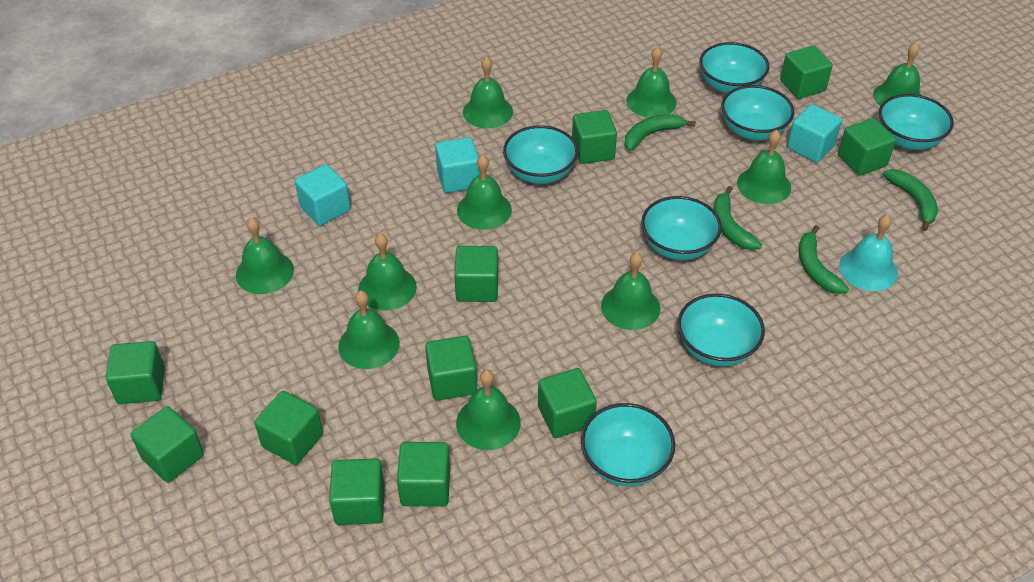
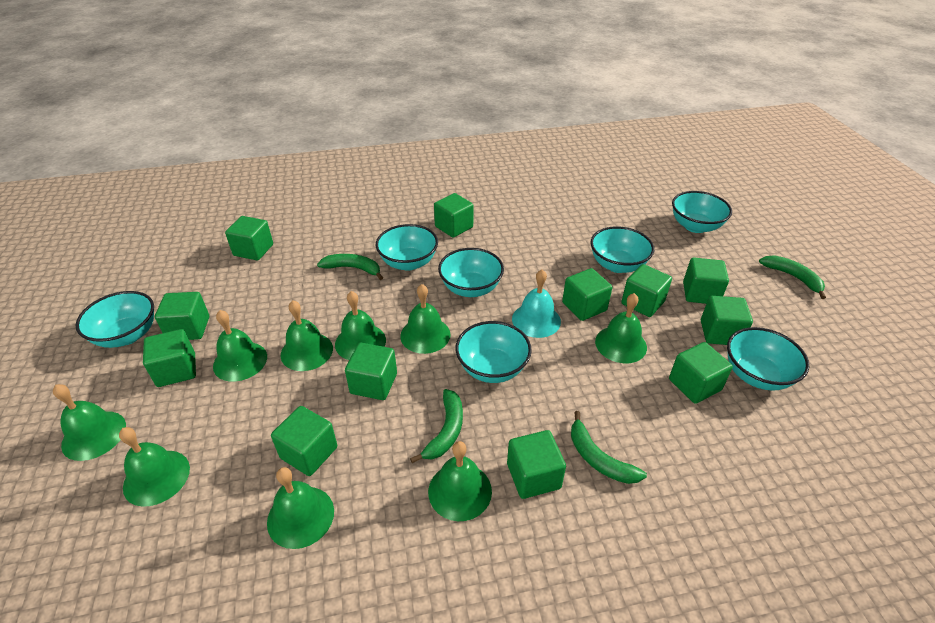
green bell: 10 -> 9
green cube: 11 -> 12
turquoise cube: 3 -> 0

